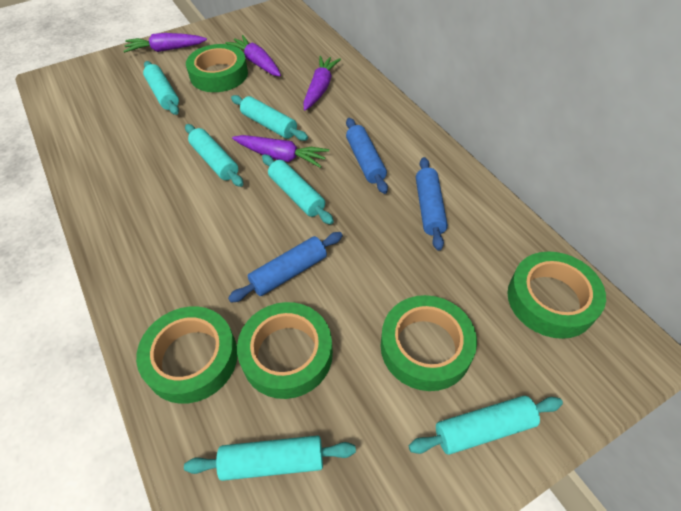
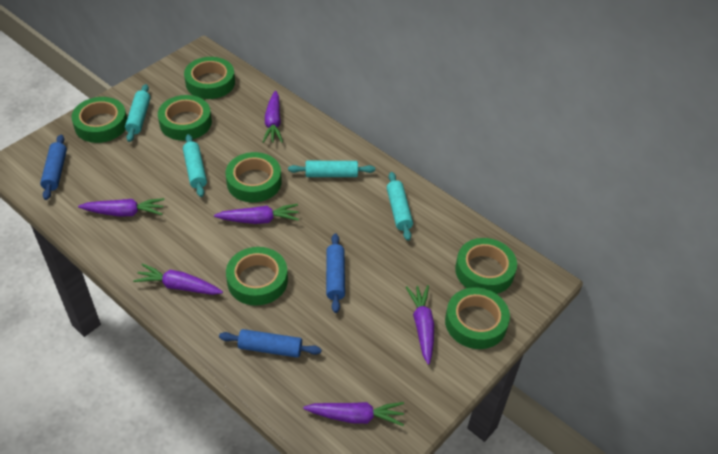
green tape: 5 -> 7
purple carrot: 4 -> 6
turquoise rolling pin: 6 -> 4

